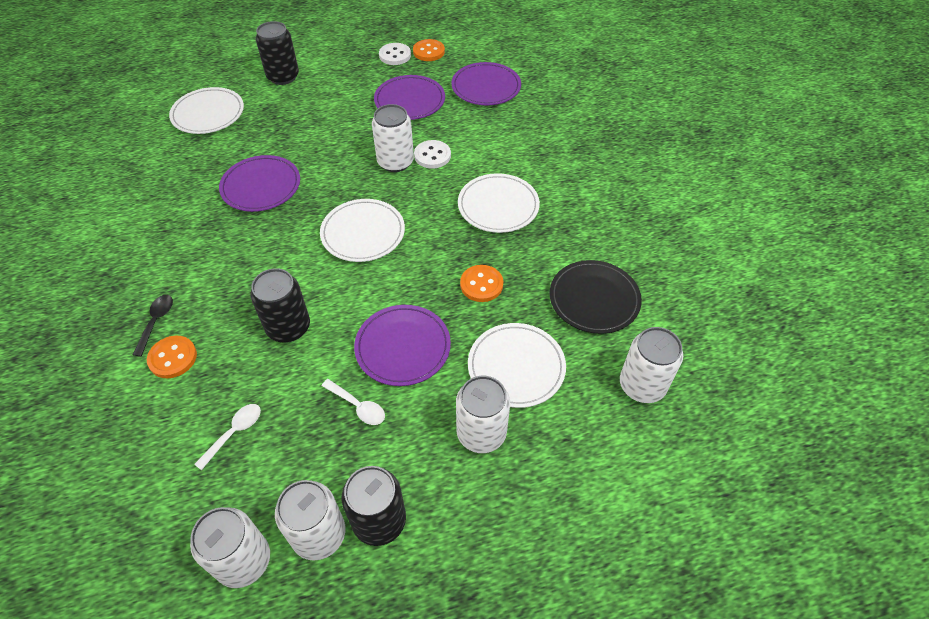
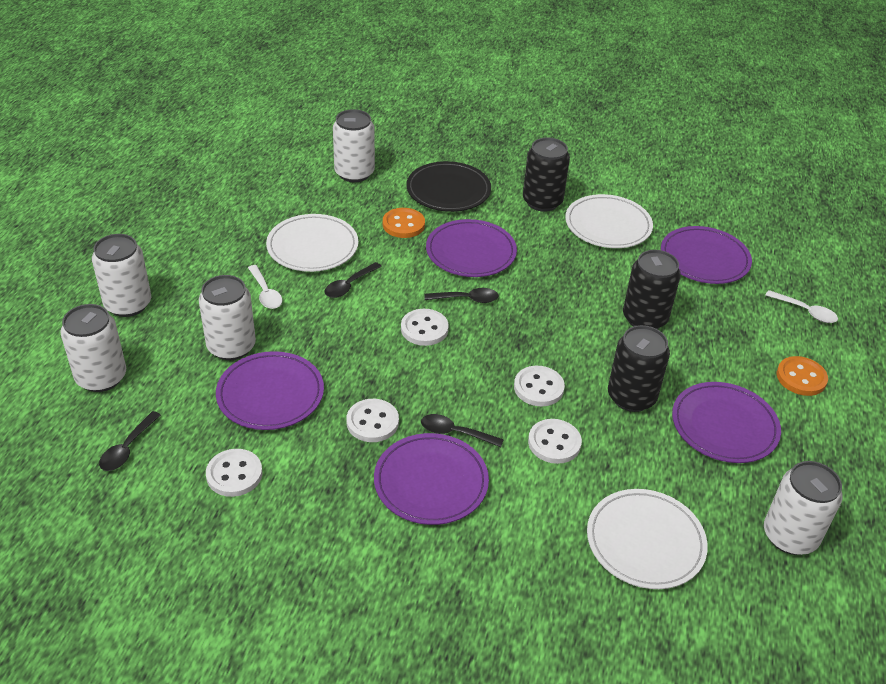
black spoon: 1 -> 4
orange button: 3 -> 2
purple plate: 4 -> 5
white button: 2 -> 5
white plate: 4 -> 3

